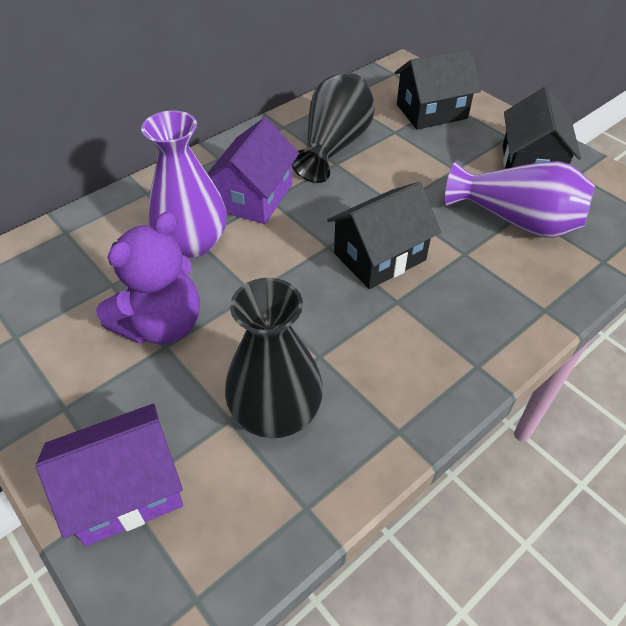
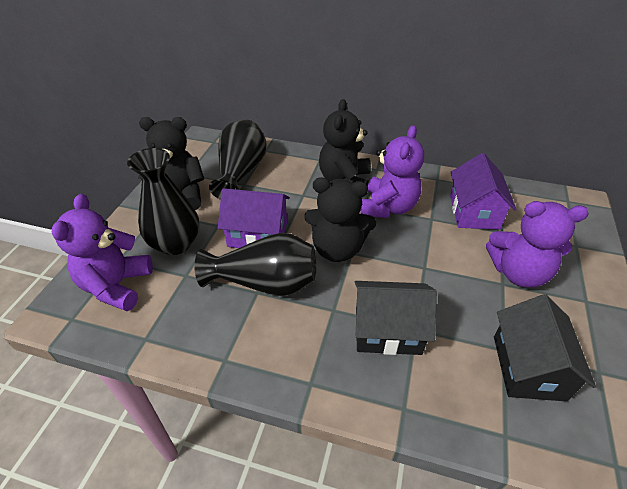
black house: 3 -> 2
black teddy bear: 0 -> 3
black vase: 2 -> 3
purple teddy bear: 1 -> 3
purple vase: 2 -> 0

